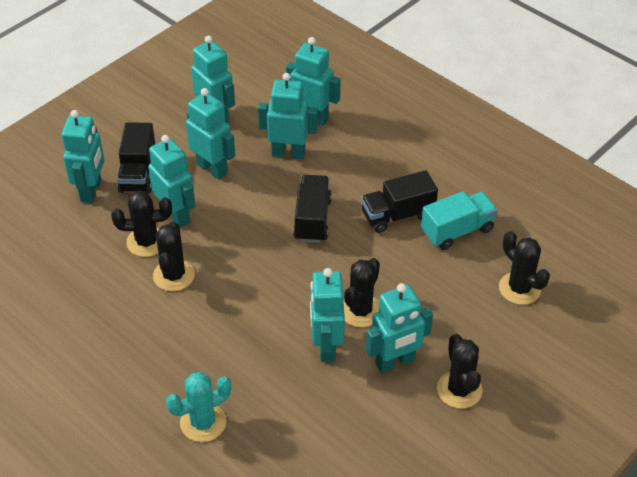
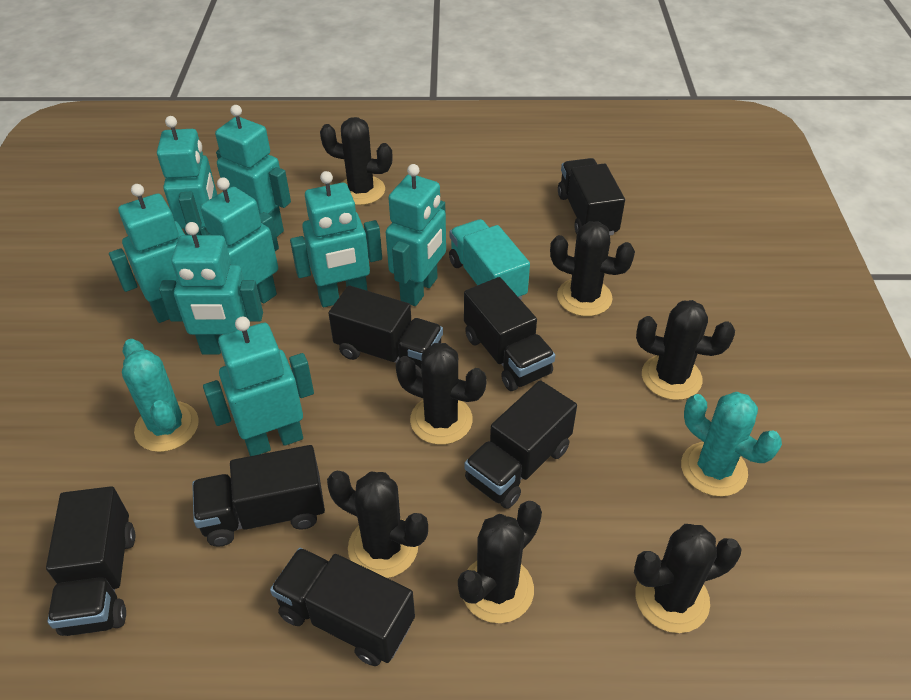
black cactus: 5 -> 7
black truck: 3 -> 7
turquoise cactus: 1 -> 2

